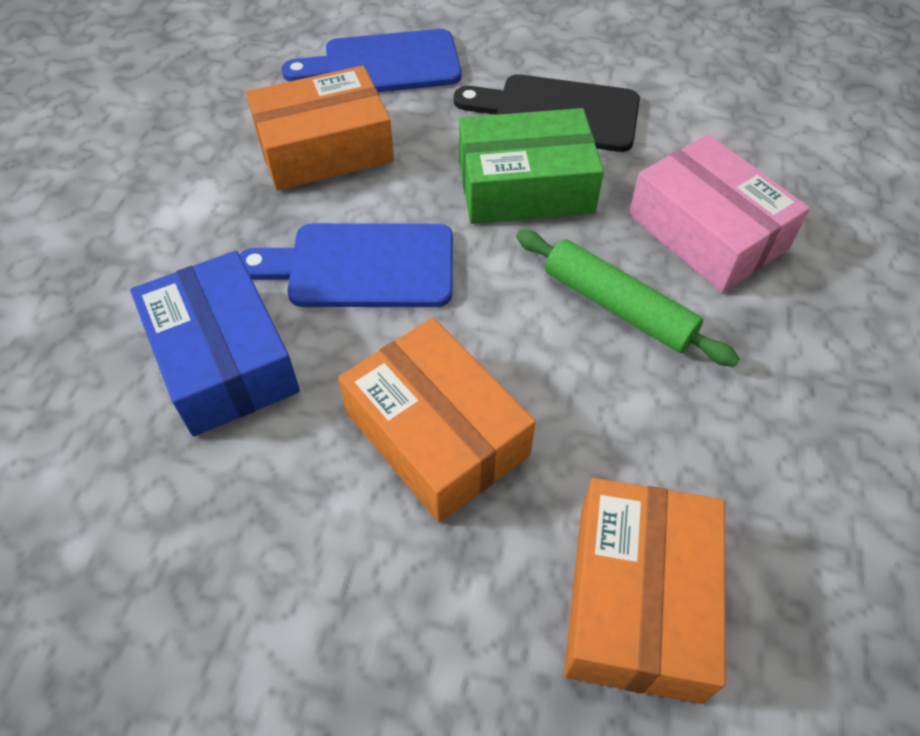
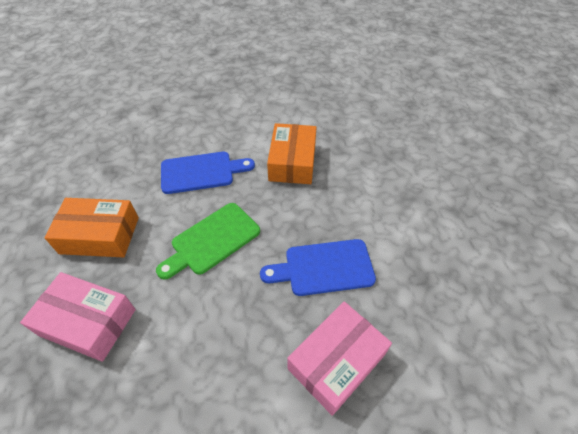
black cutting board: 1 -> 0
blue box: 1 -> 0
green box: 1 -> 0
green cutting board: 0 -> 1
green rolling pin: 1 -> 0
orange box: 3 -> 2
pink box: 1 -> 2

